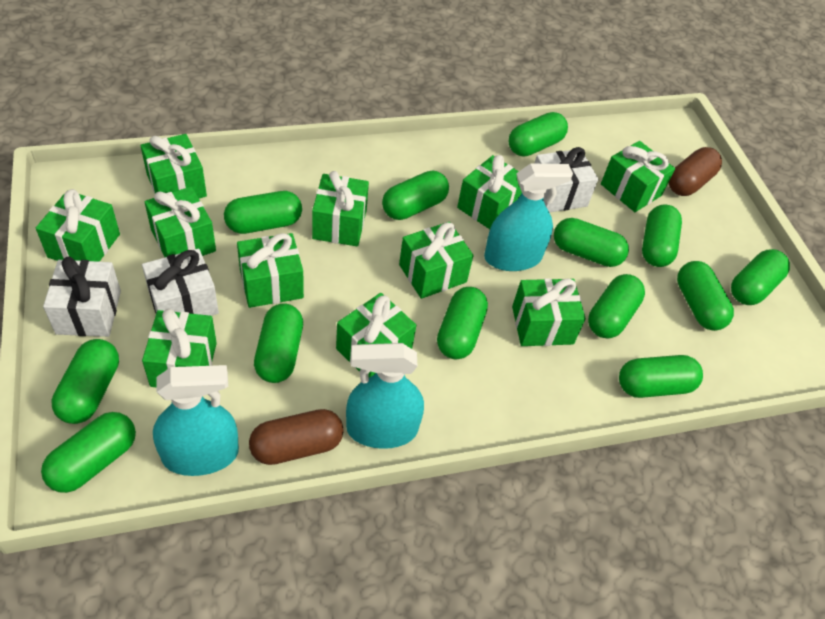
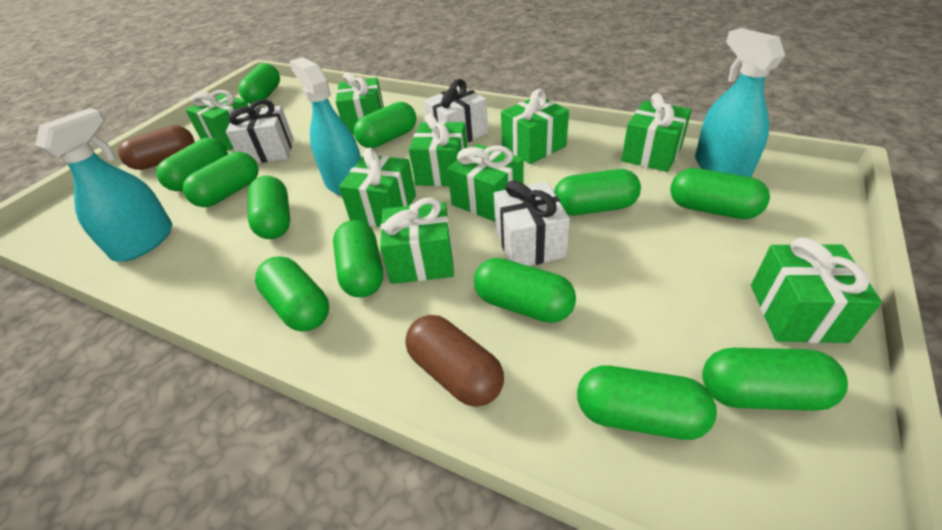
green capsule: 13 -> 12
green gift: 11 -> 9

